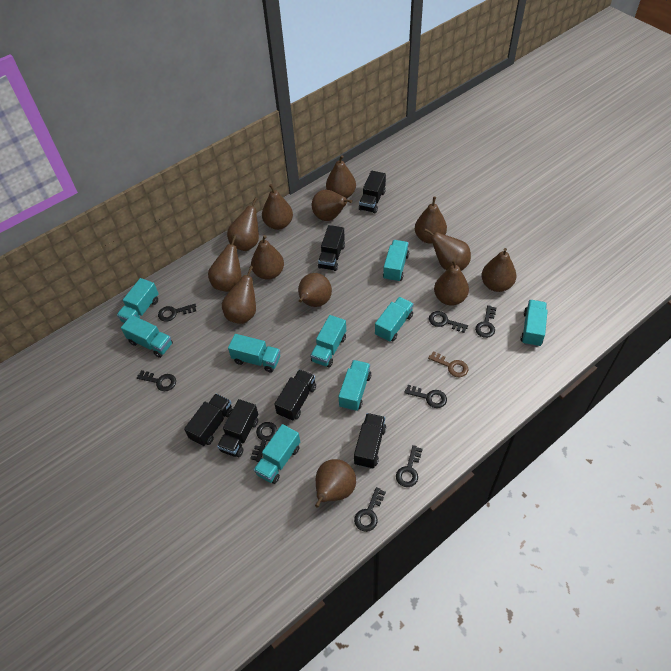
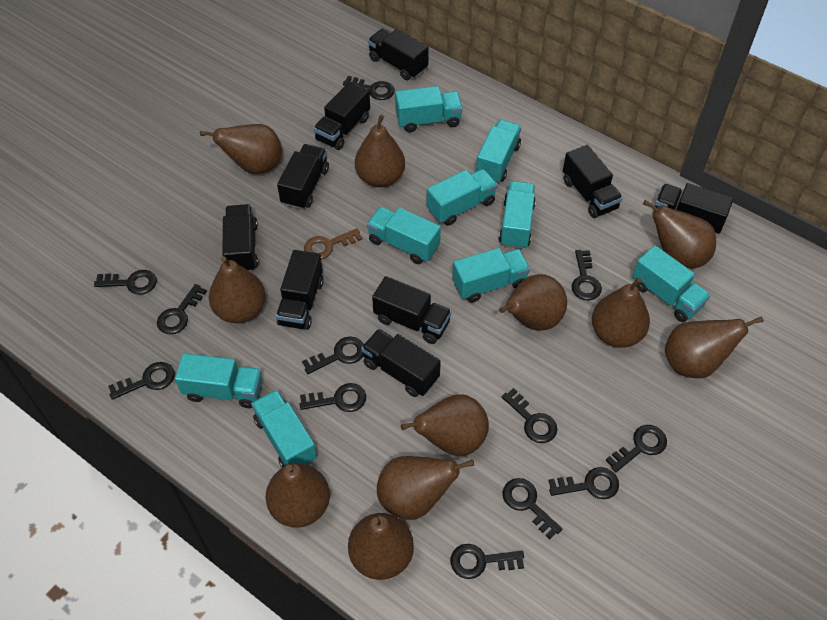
black key: 8 -> 12
black truck: 6 -> 9
brown pear: 13 -> 11

